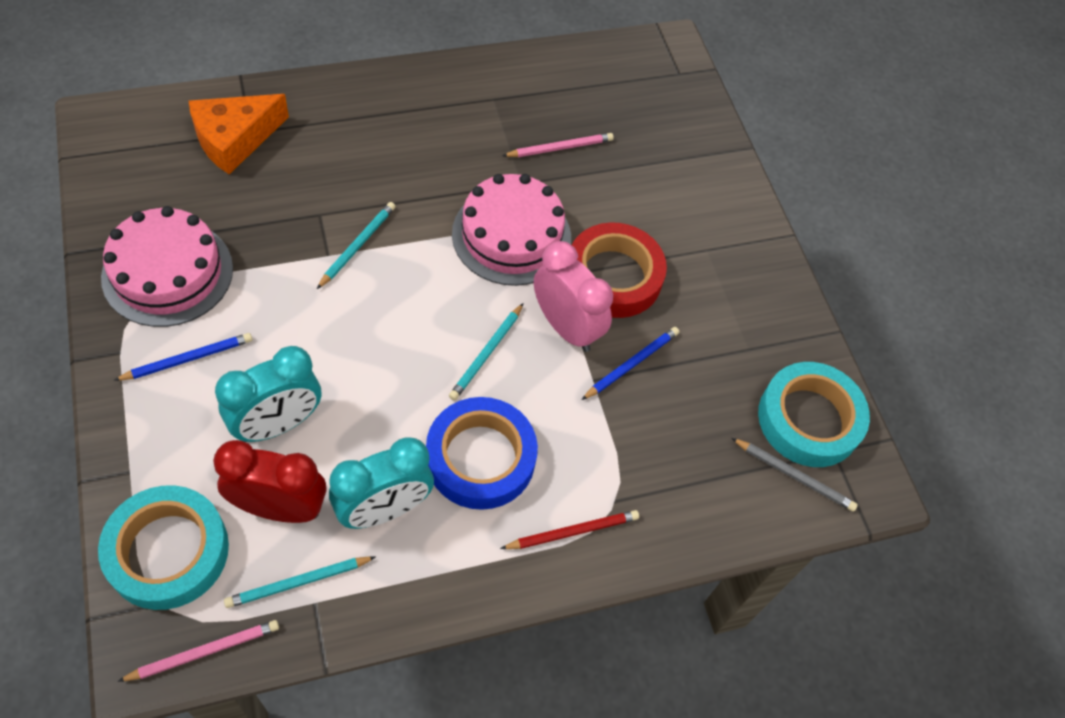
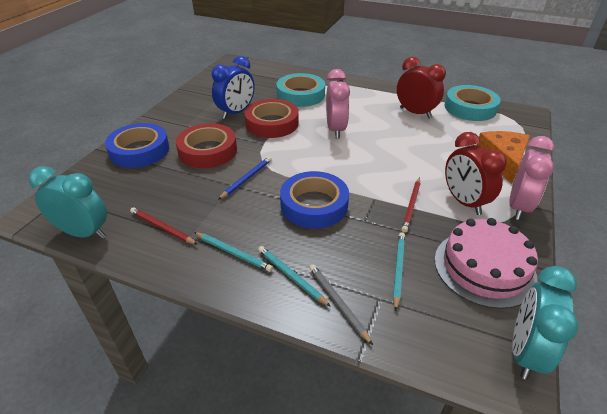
blue clock: 0 -> 1
blue pencil: 2 -> 1
blue tape: 1 -> 2
pink cake: 2 -> 1
pink clock: 1 -> 2
pink pencil: 2 -> 0
red clock: 1 -> 2
red pencil: 1 -> 2
red tape: 1 -> 2

